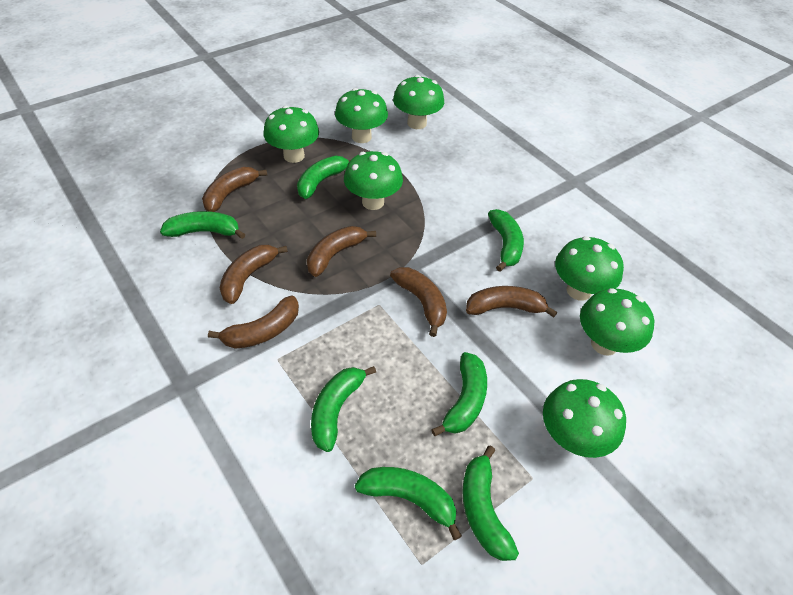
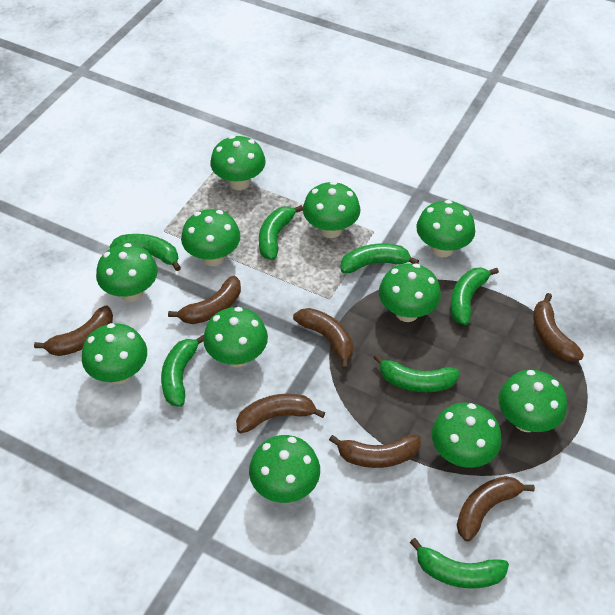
brown banana: 6 -> 7
green mushroom: 7 -> 11

